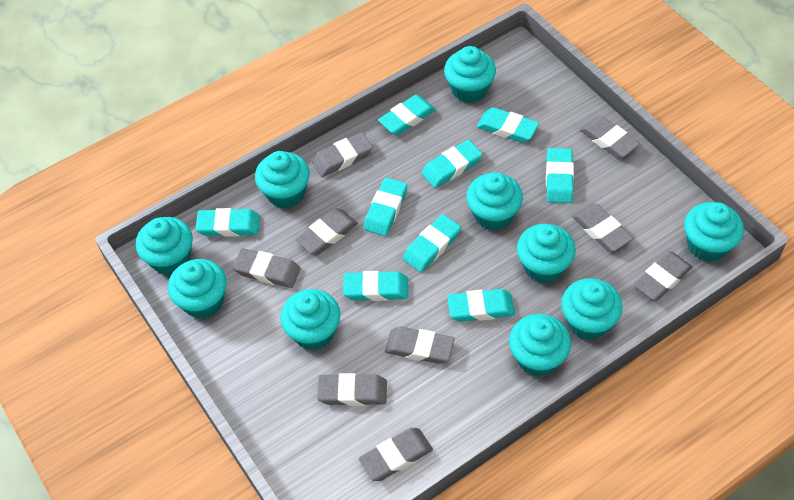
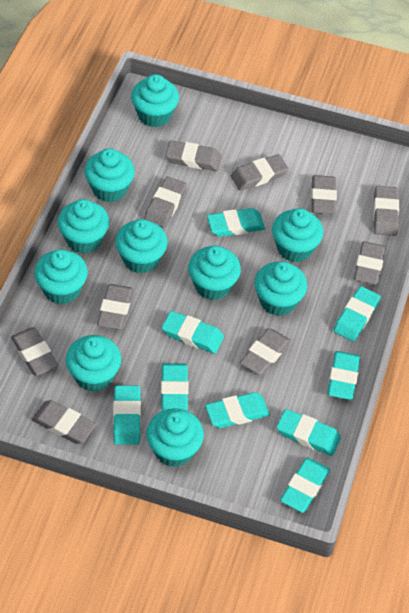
grey eraser: 9 -> 10

